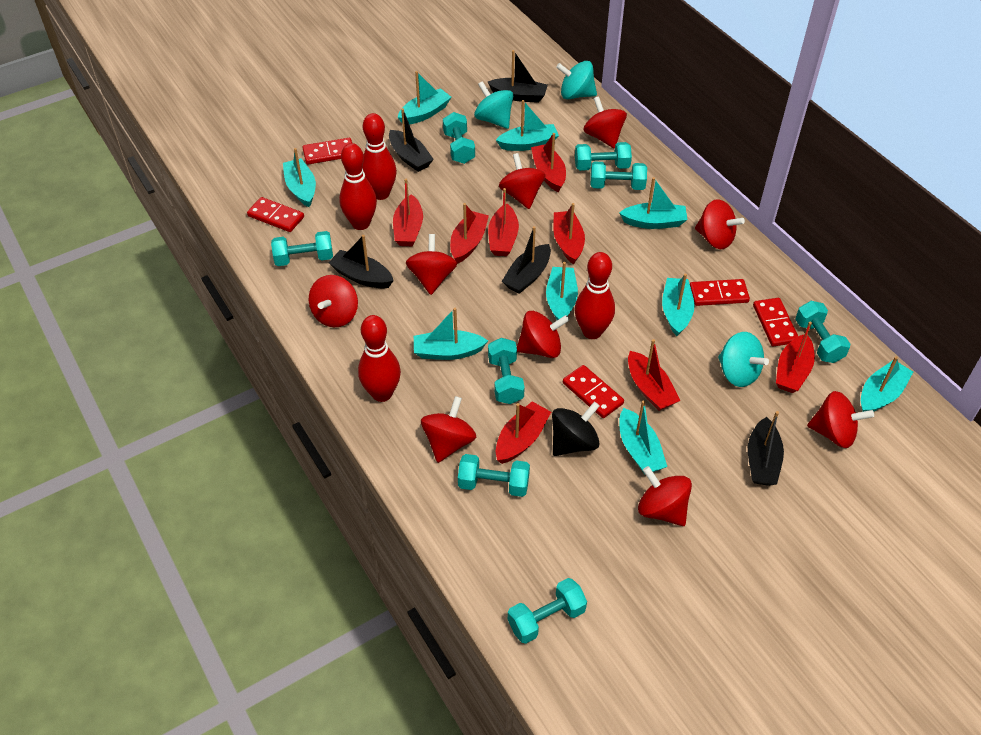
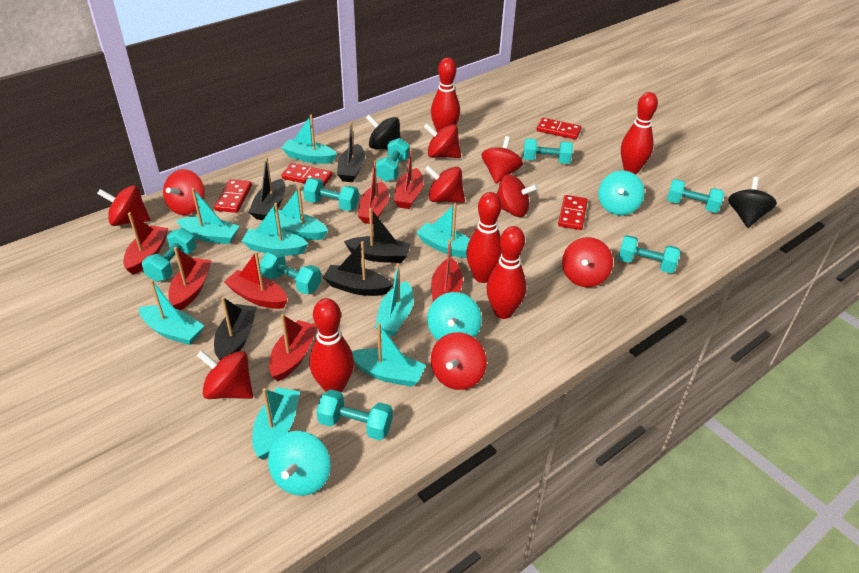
black spinning top: 1 -> 2
red boat: 8 -> 7
red bowling pin: 4 -> 5
red domino: 5 -> 4

